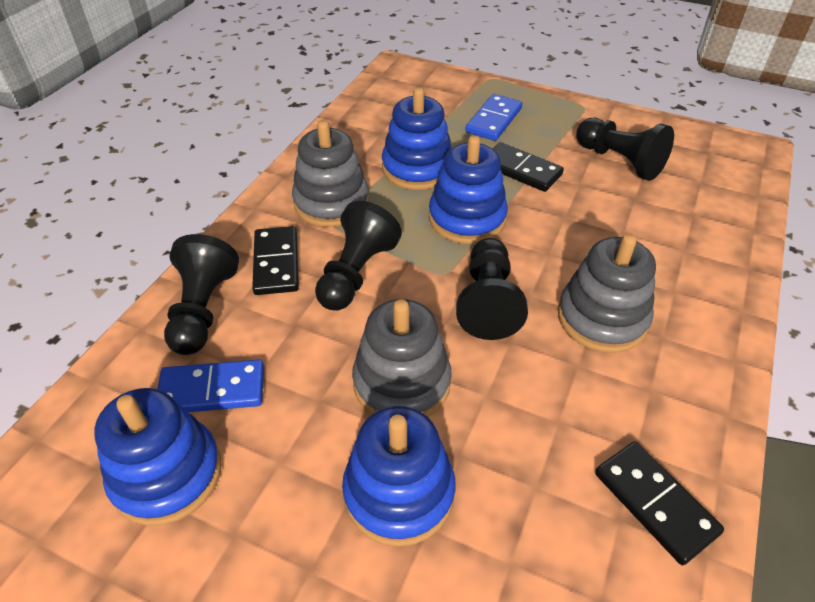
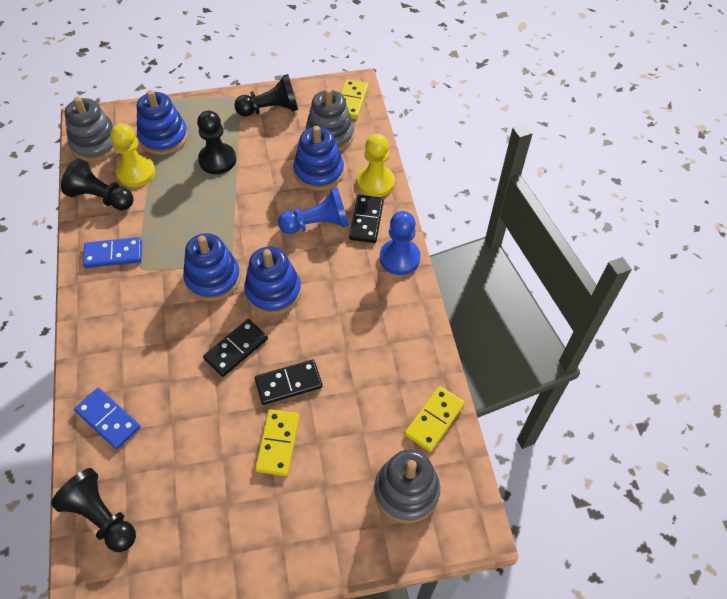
blue pawn: 0 -> 2
yellow domino: 0 -> 3
yellow pawn: 0 -> 2

